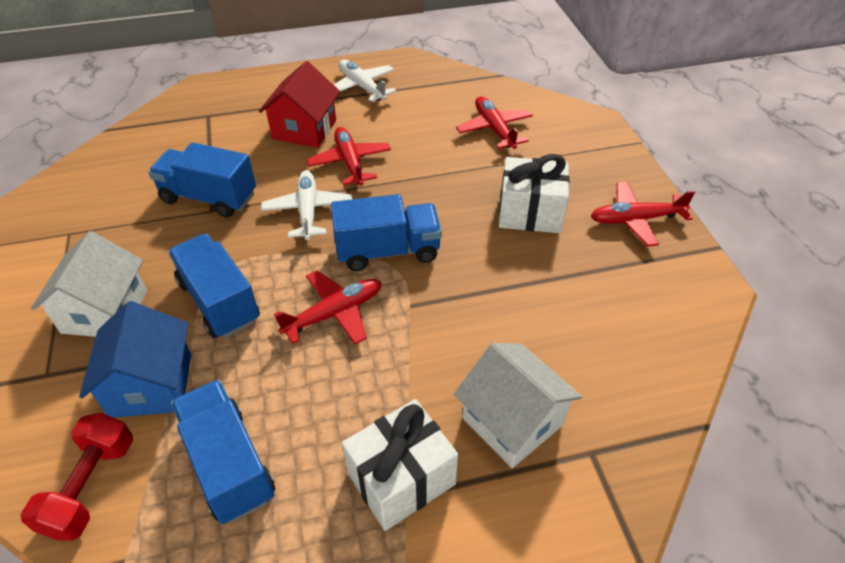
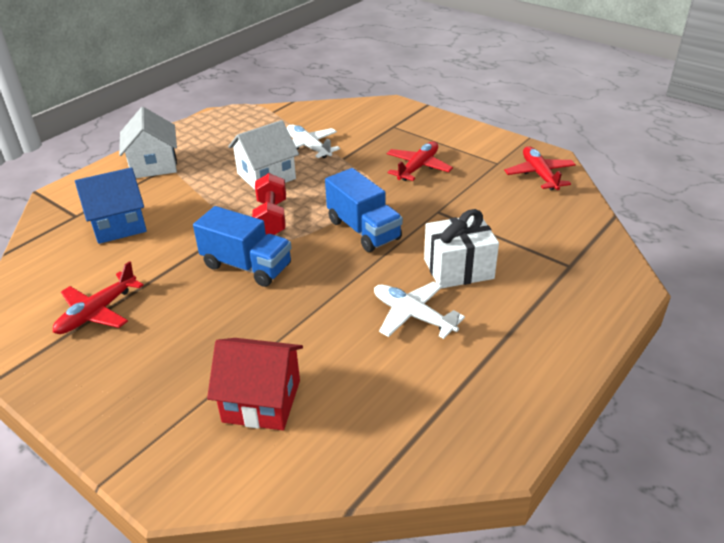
blue truck: 4 -> 2
red plane: 4 -> 3
white gift: 2 -> 1

